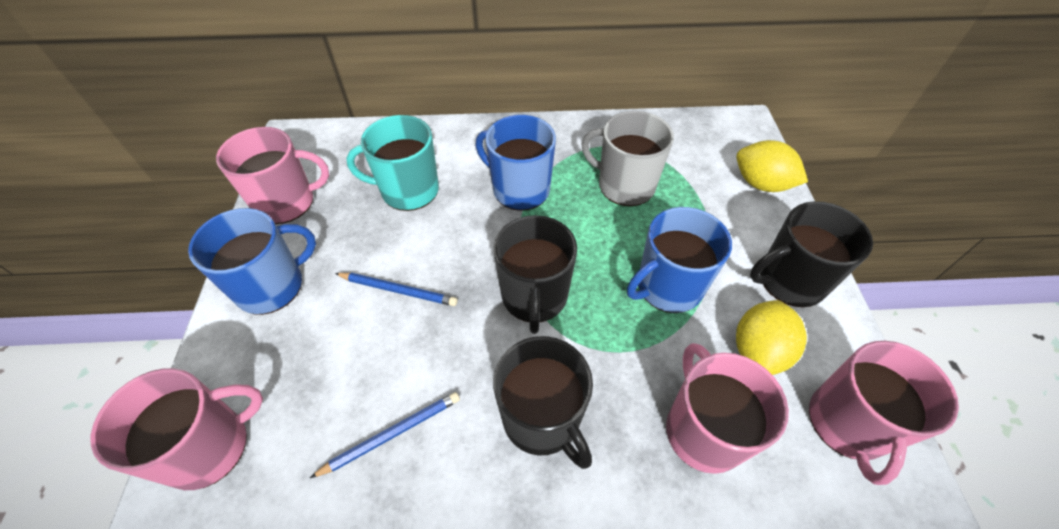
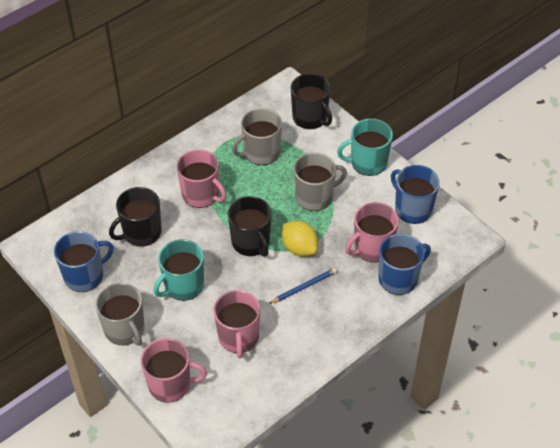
blue pencil: 2 -> 1
grey mug: 1 -> 3
turquoise mug: 1 -> 2
yellow lemon: 2 -> 1

